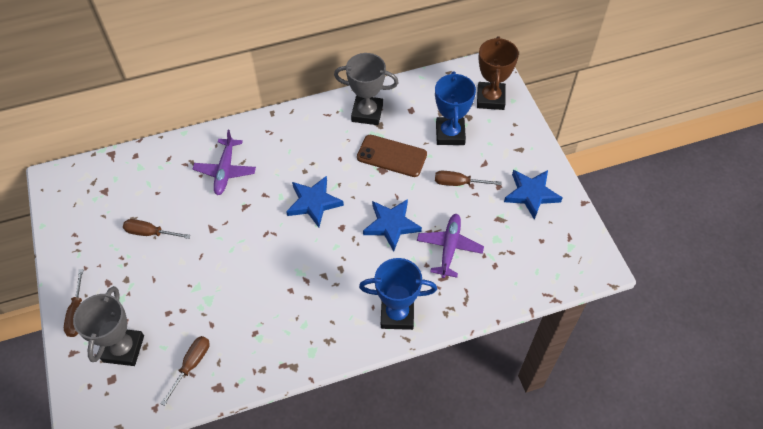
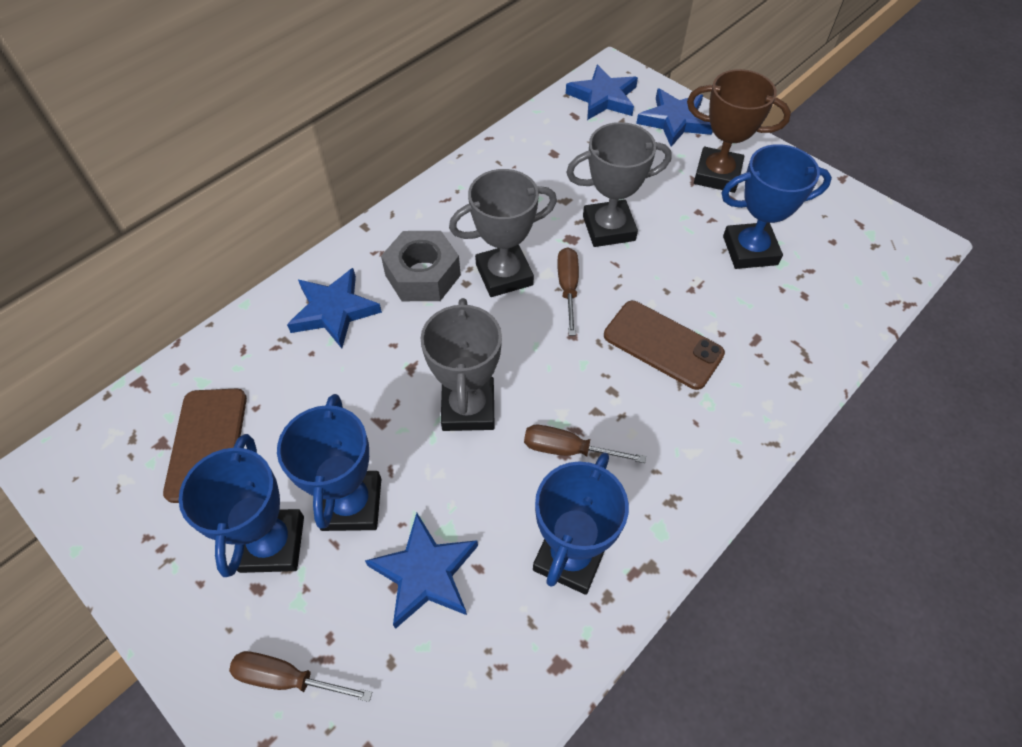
blue star: 3 -> 4
blue trophy: 2 -> 4
brown phone: 1 -> 2
brown screwdriver: 4 -> 3
grey nut: 0 -> 1
grey trophy: 2 -> 3
purple plane: 2 -> 0

